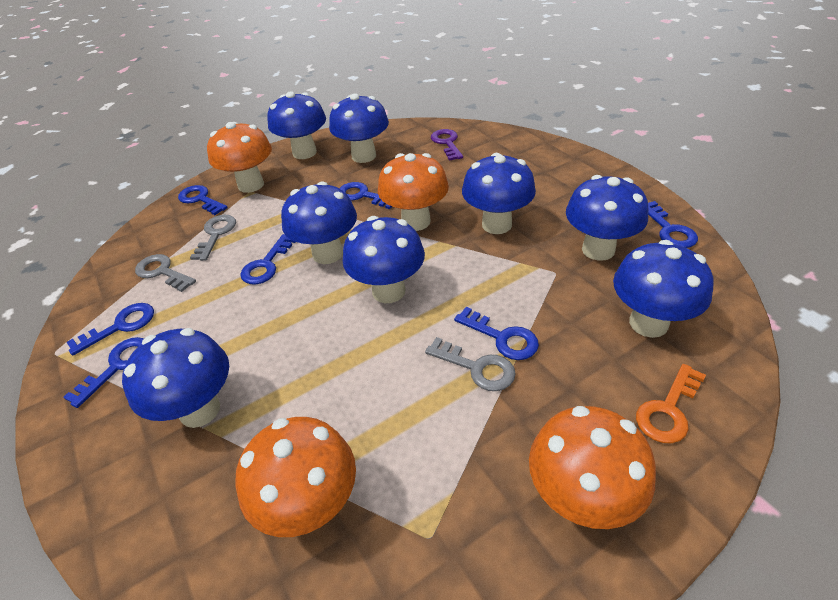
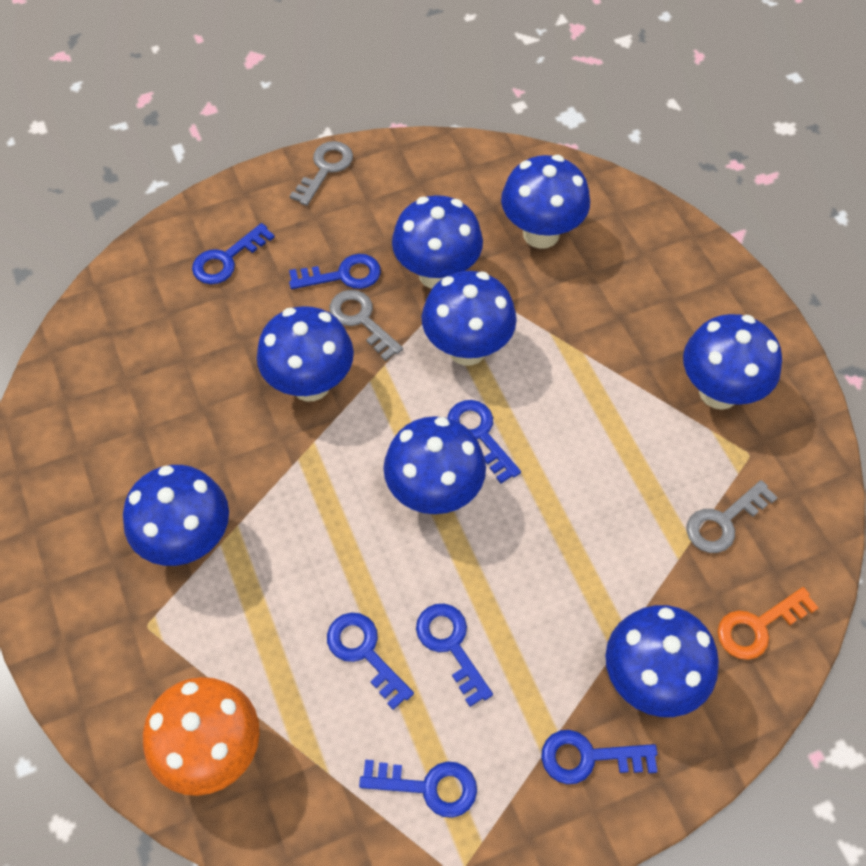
orange mushroom: 4 -> 1
purple key: 1 -> 0

